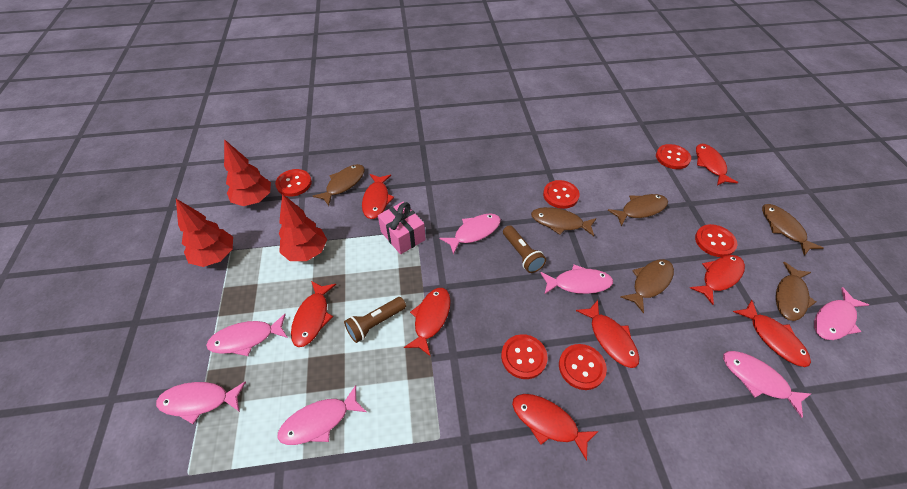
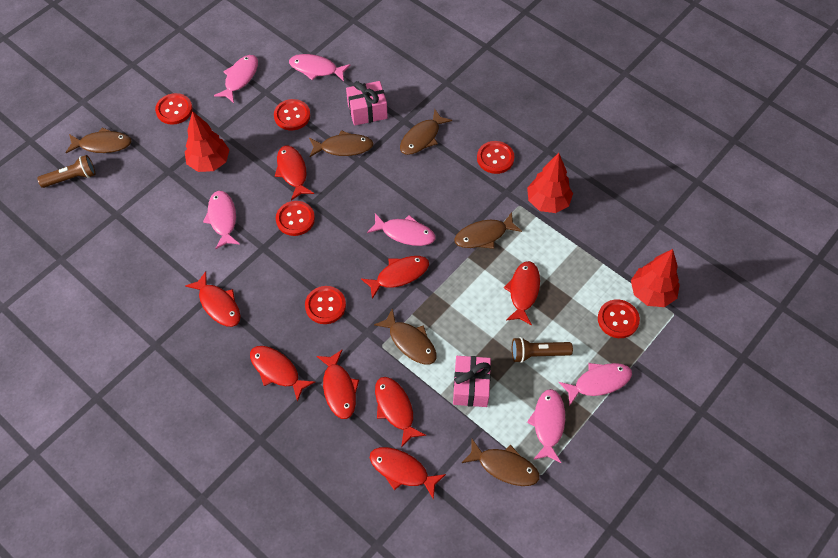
pink fish: 7 -> 6
pink gift: 1 -> 2

